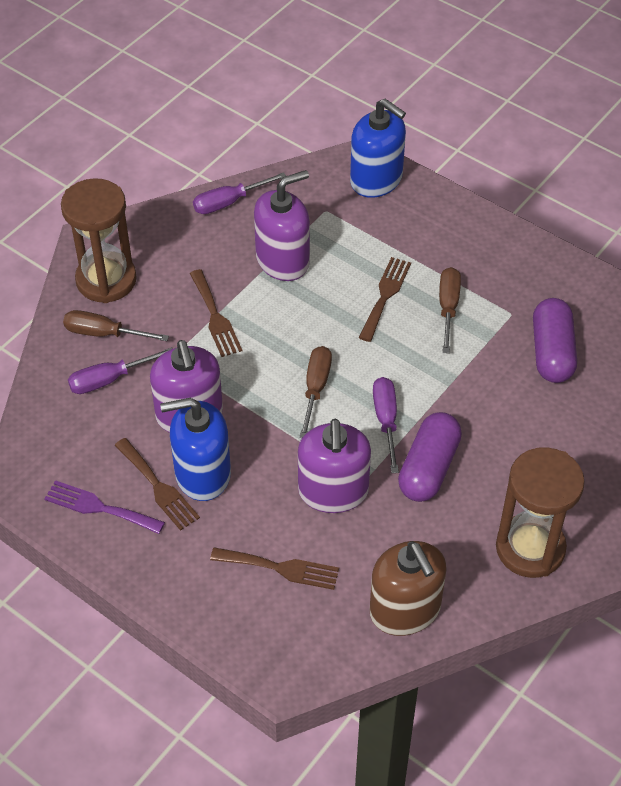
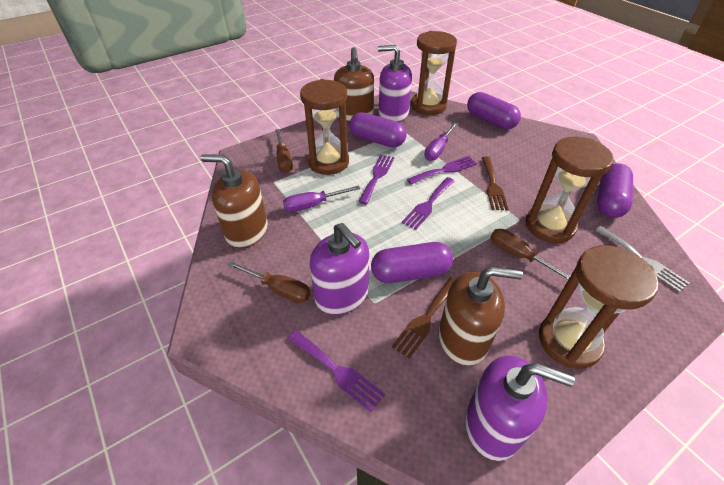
blue soap dispenser: 2 -> 0
brown fork: 4 -> 2
brown hourglass: 2 -> 4
brown soap dispenser: 1 -> 3
grey fork: 0 -> 1
purple capsule: 2 -> 4
purple fork: 1 -> 4
purple screwdriver: 3 -> 2

